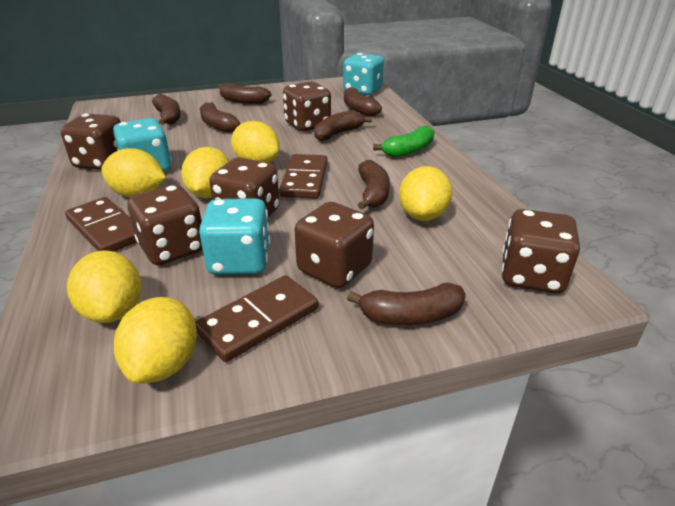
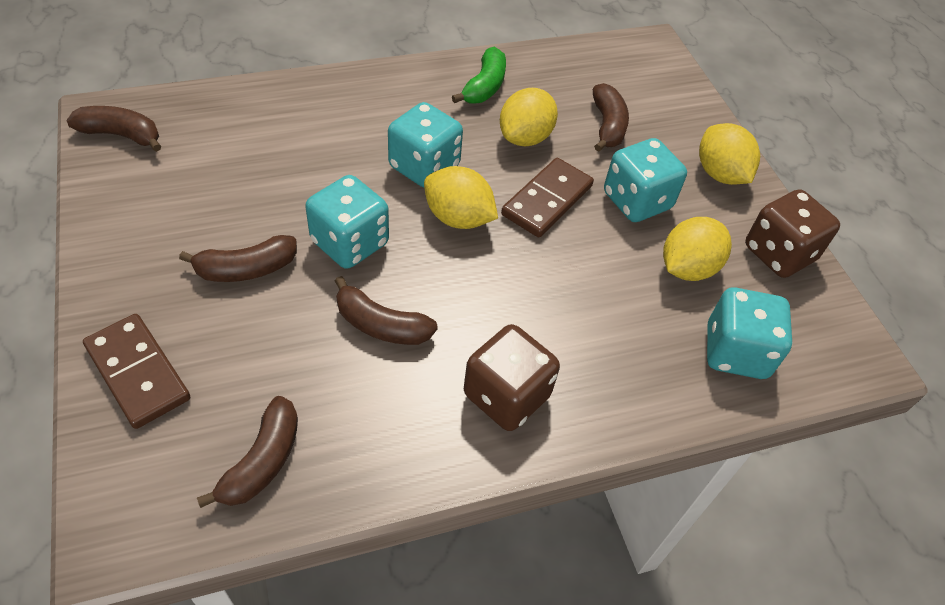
brown banana: 7 -> 5
brown dice: 6 -> 2
brown domino: 3 -> 2
turquoise dice: 3 -> 4
yellow lemon: 6 -> 4

